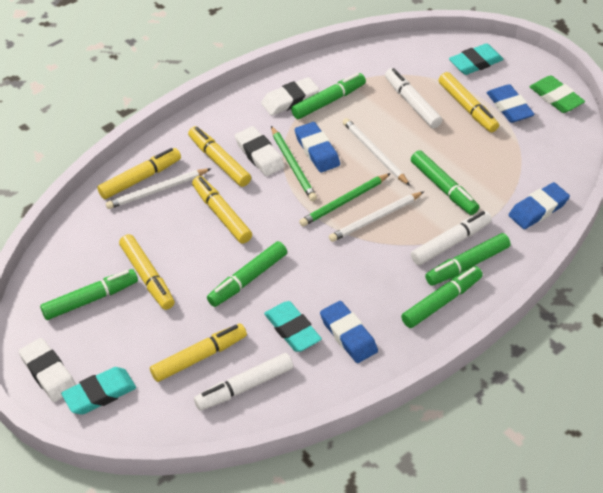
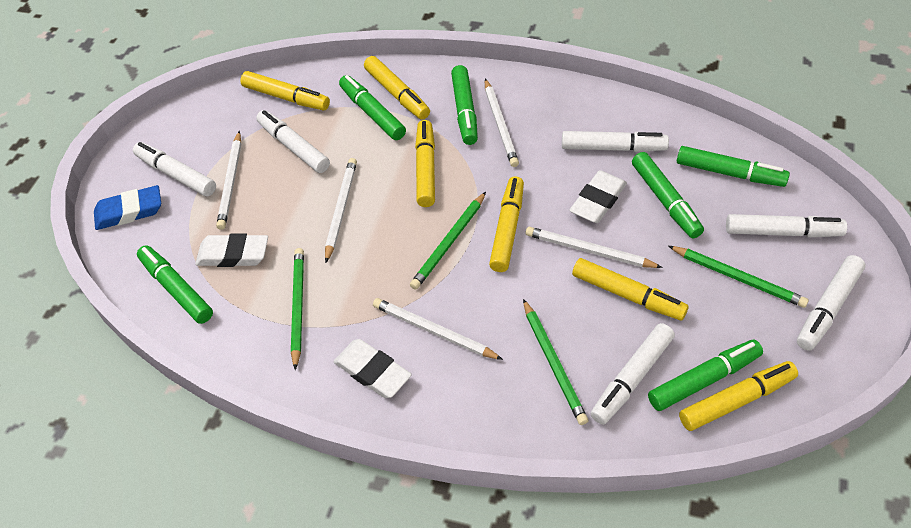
blue eraser: 4 -> 1
green eraser: 1 -> 0
green pencil: 2 -> 4
turquoise eraser: 3 -> 0
white marker: 3 -> 6
white pencil: 3 -> 5

